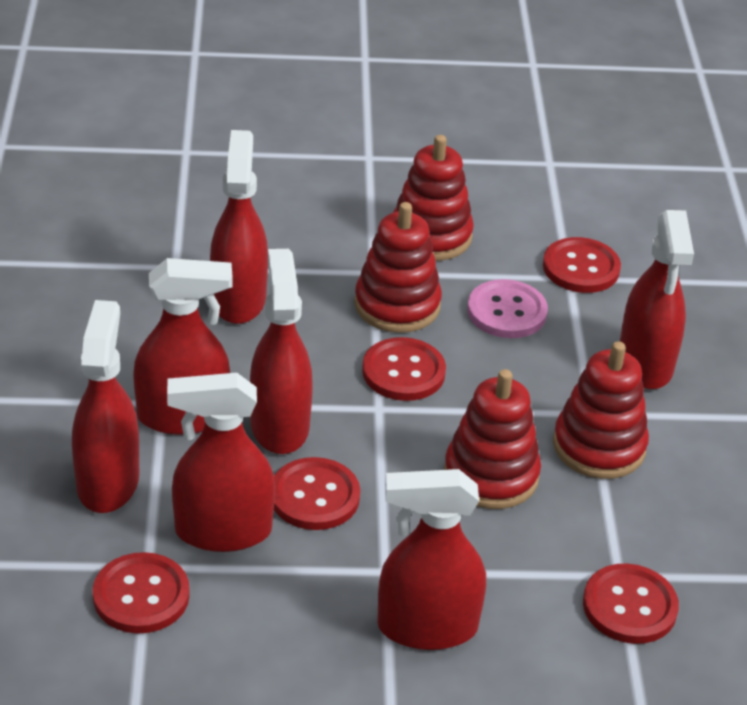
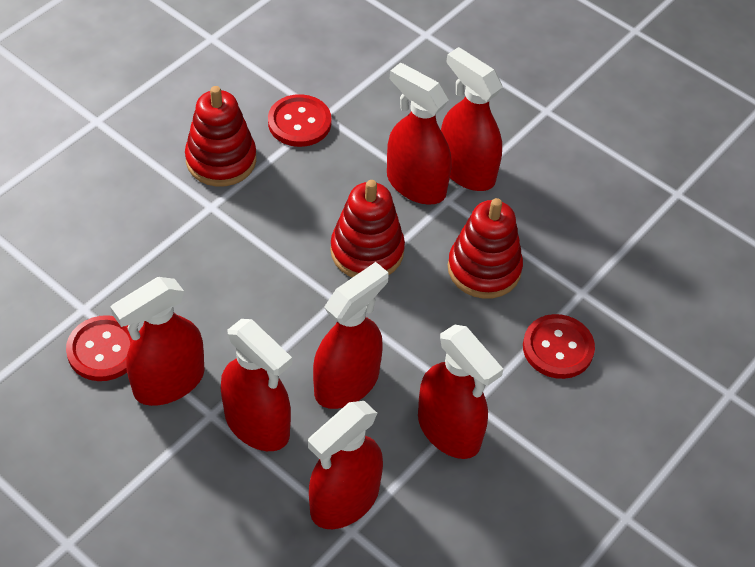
pink button: 1 -> 0
red button: 5 -> 3
red stacking toy: 4 -> 3

